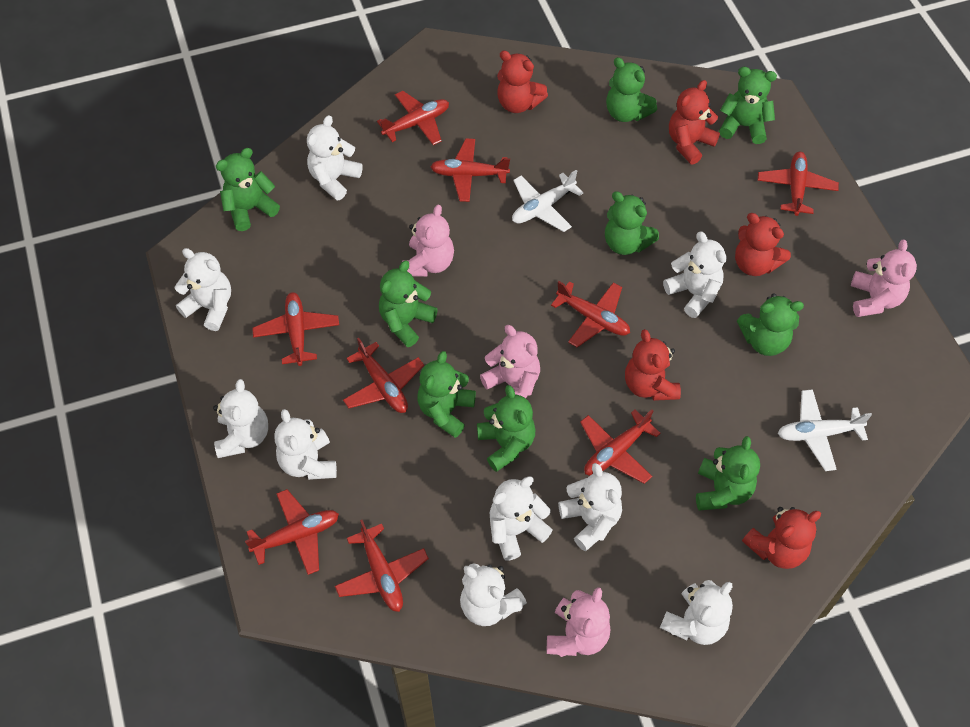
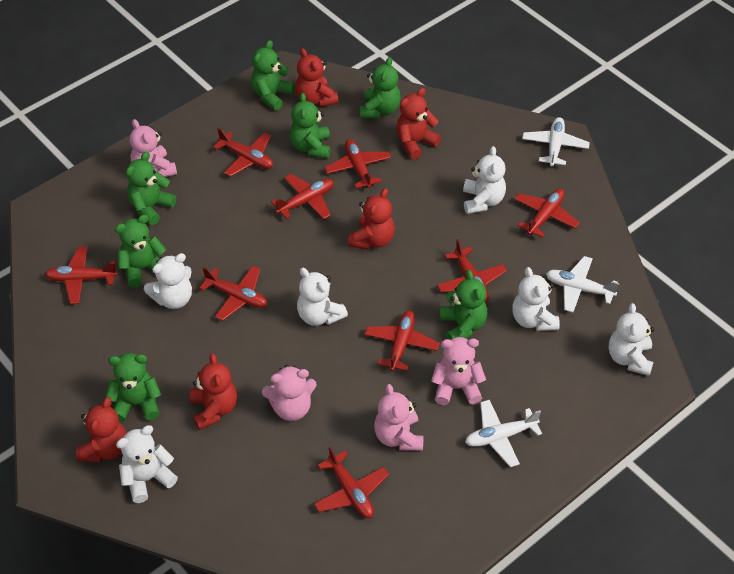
green teddy bear: 9 -> 7
white plane: 2 -> 3
white teddy bear: 9 -> 6

